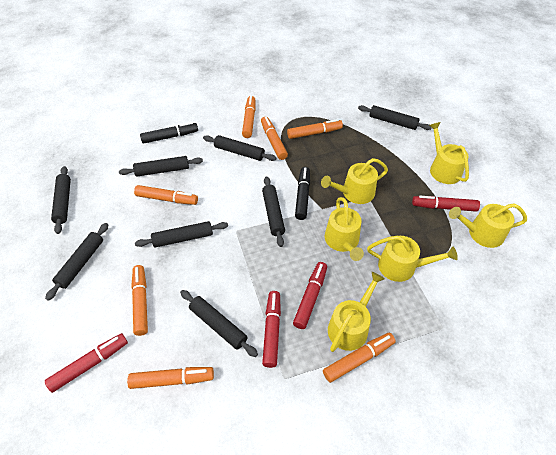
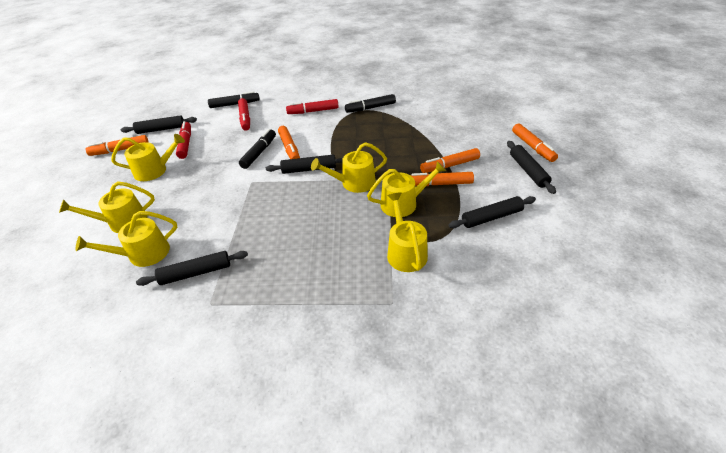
black marker: 2 -> 3
black rolling pin: 8 -> 5
orange marker: 7 -> 5
red marker: 4 -> 3

